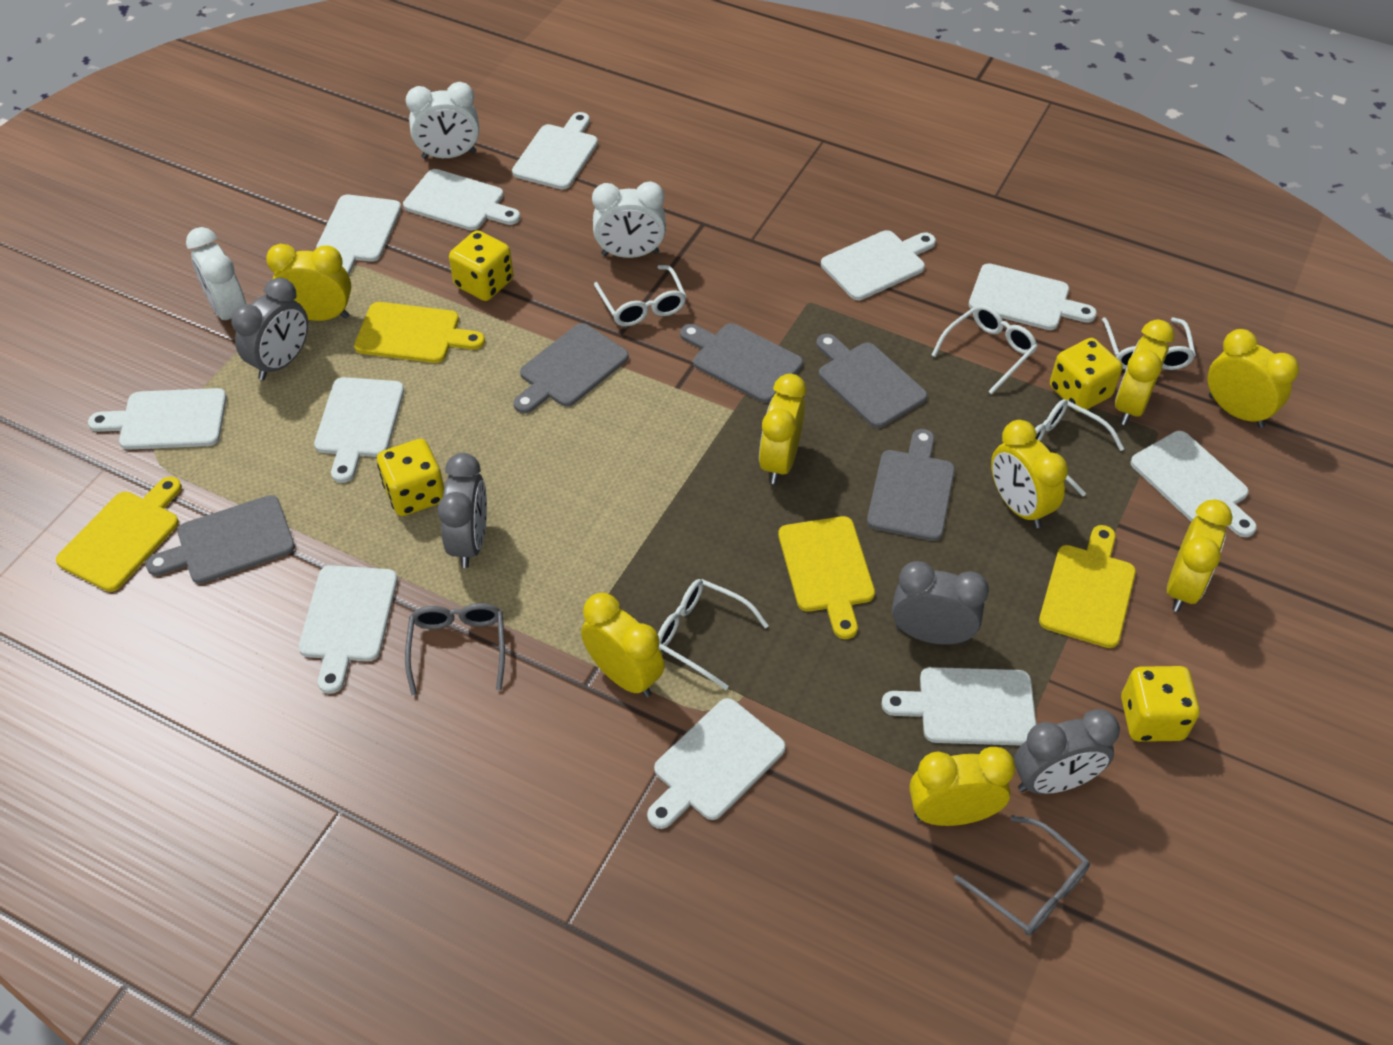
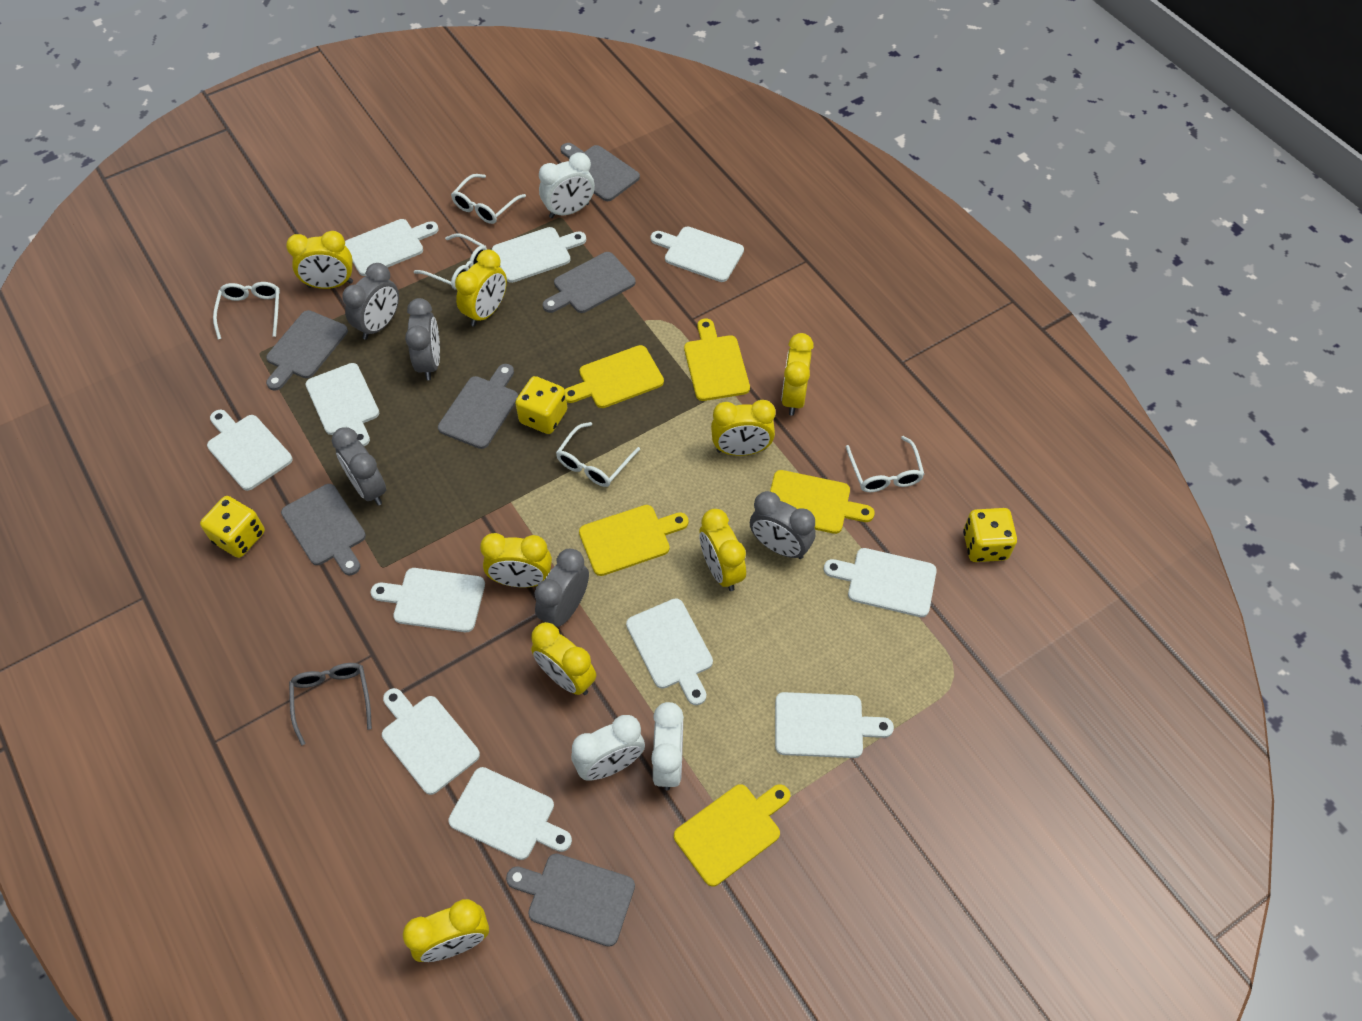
grey clock: 4 -> 5
grey cutting board: 5 -> 6
grey glasses: 2 -> 1
yellow cutting board: 4 -> 5
yellow dice: 4 -> 3

